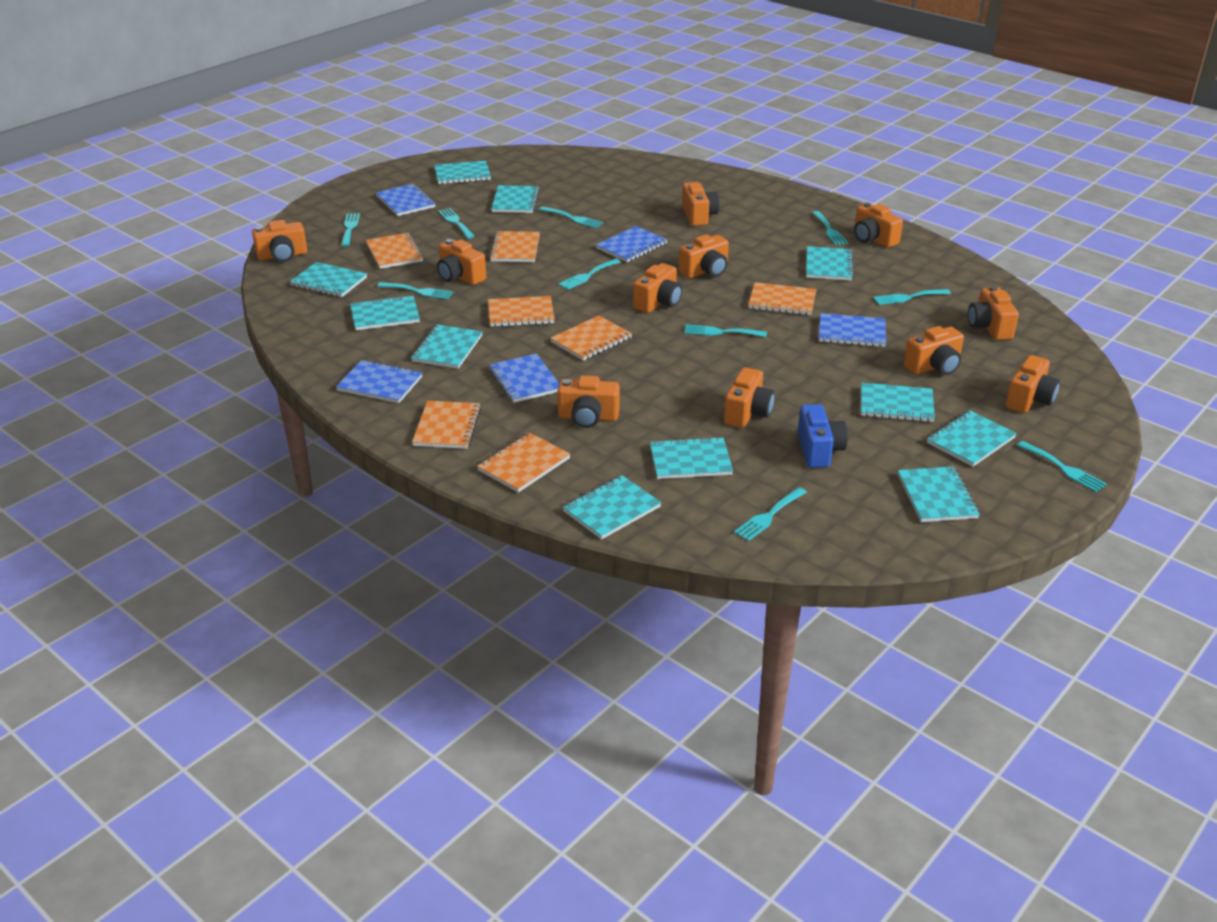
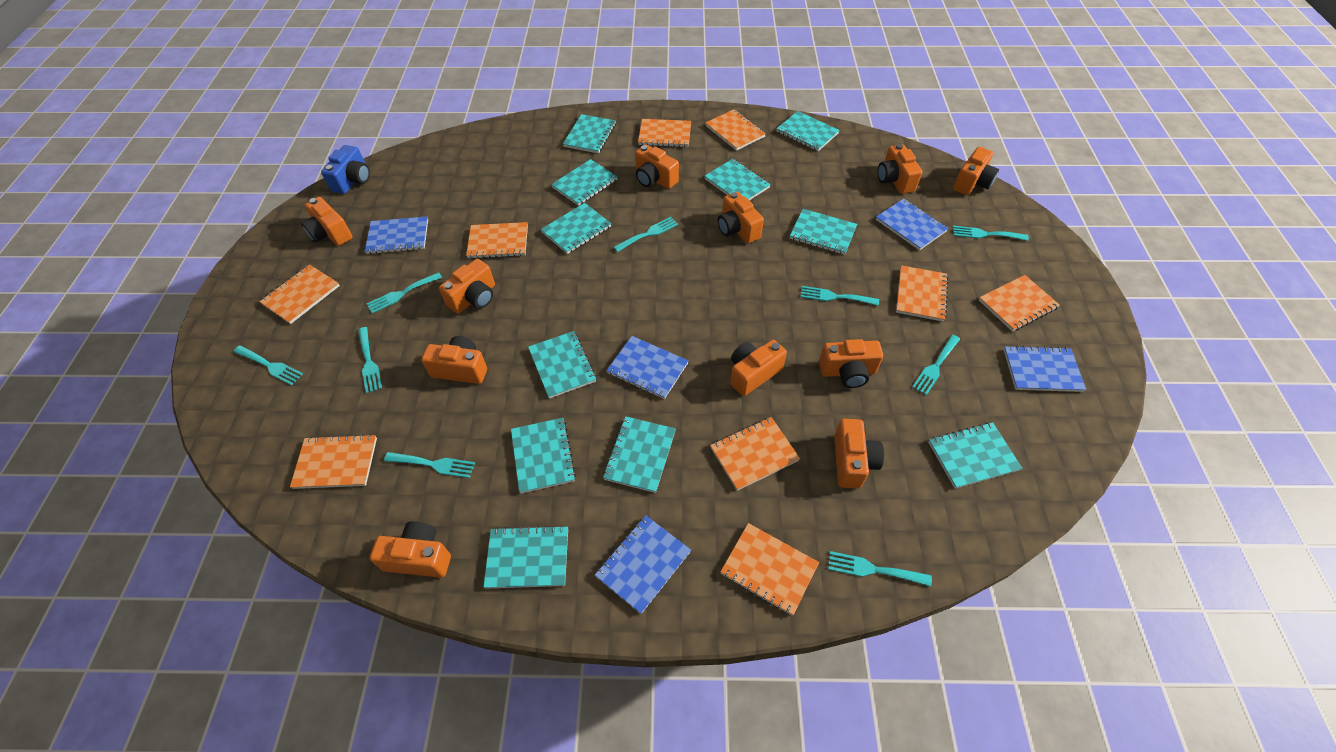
orange notebook: 7 -> 9
turquoise fork: 10 -> 9

